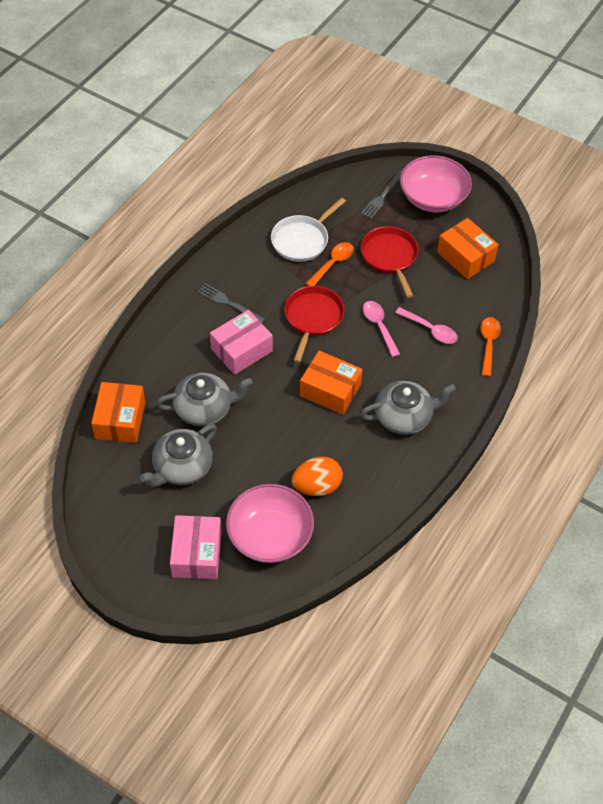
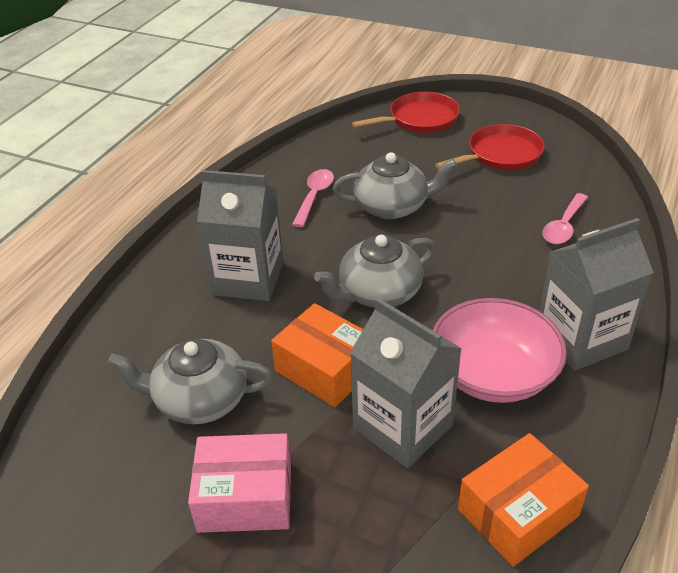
grey carton: 0 -> 3
grey fork: 2 -> 0
orange box: 3 -> 2
orange egg: 1 -> 0
orange spoon: 2 -> 0
pink bowl: 2 -> 1
pink box: 2 -> 1
white pan: 1 -> 0

